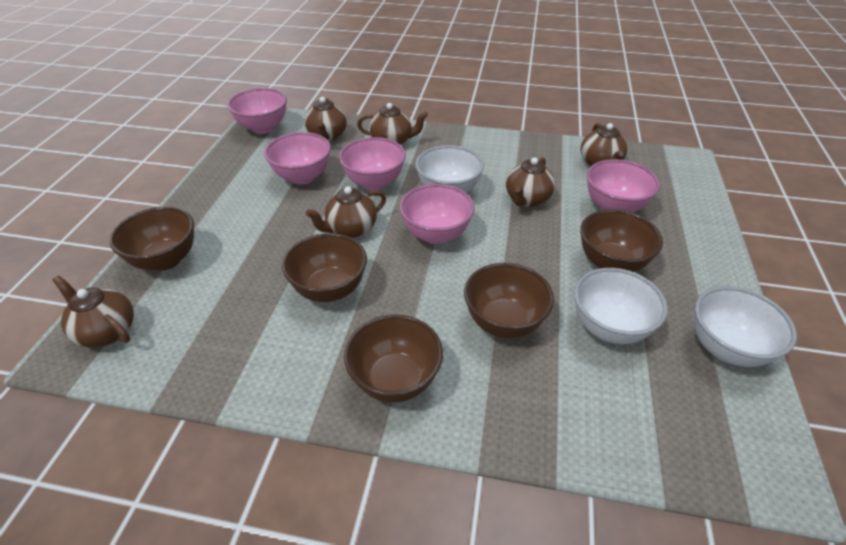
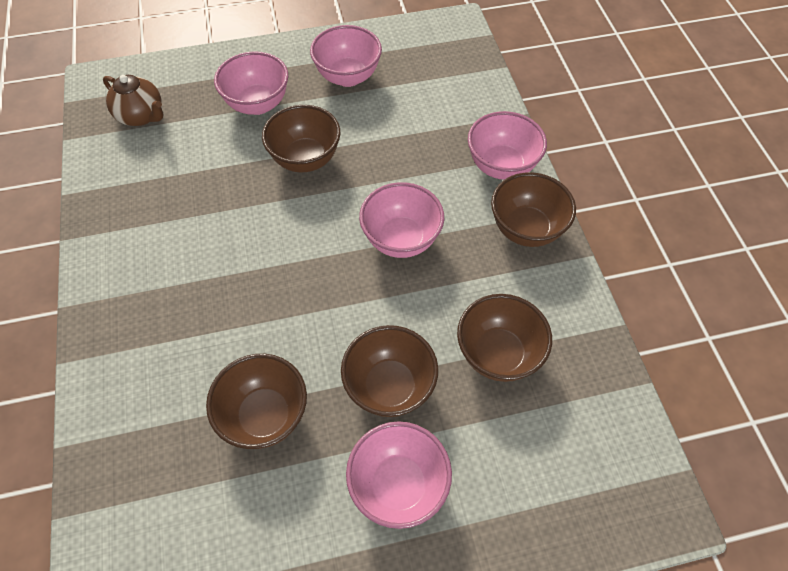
brown teapot: 6 -> 1
white bowl: 3 -> 0

